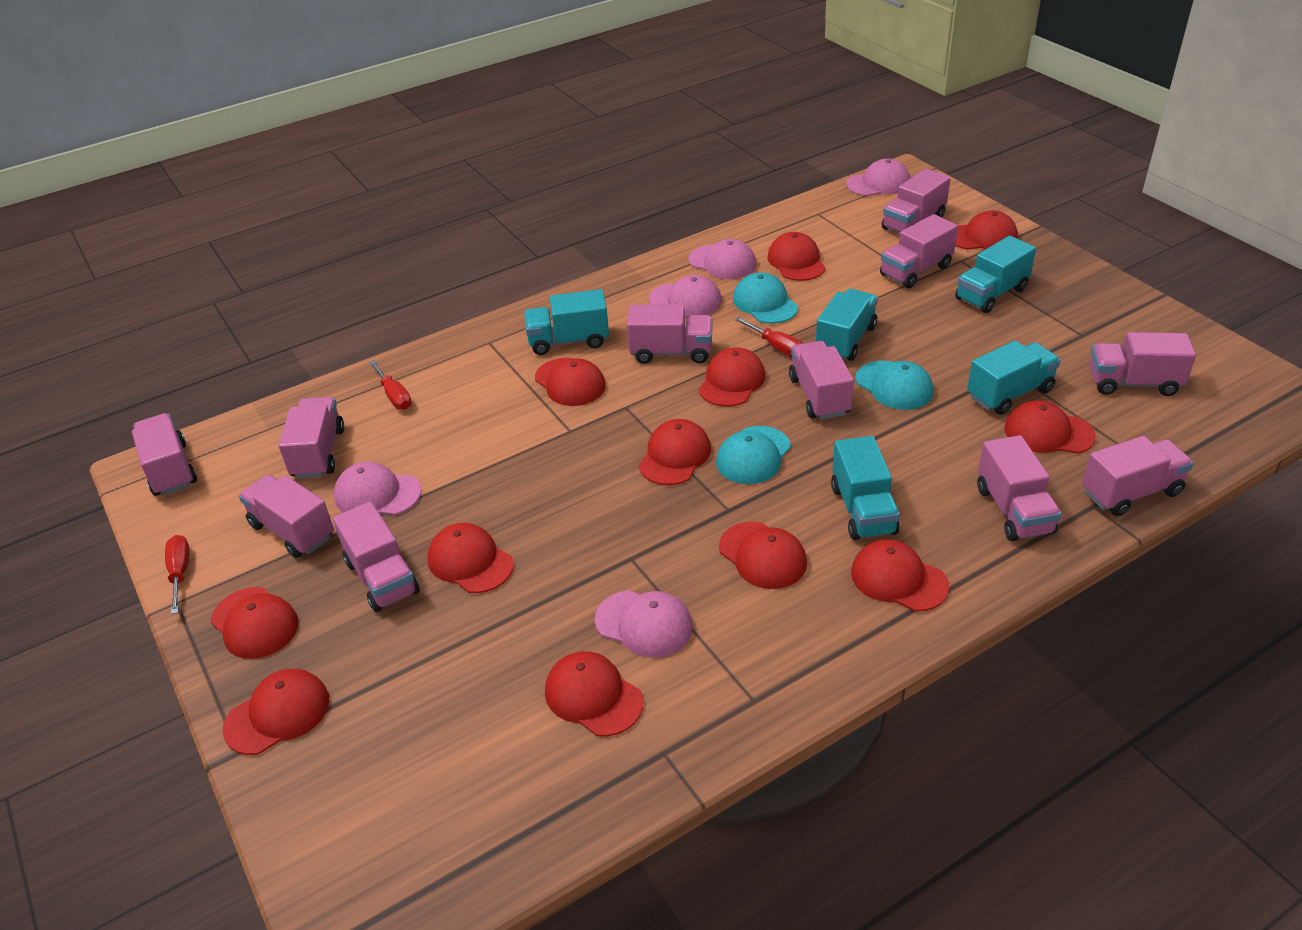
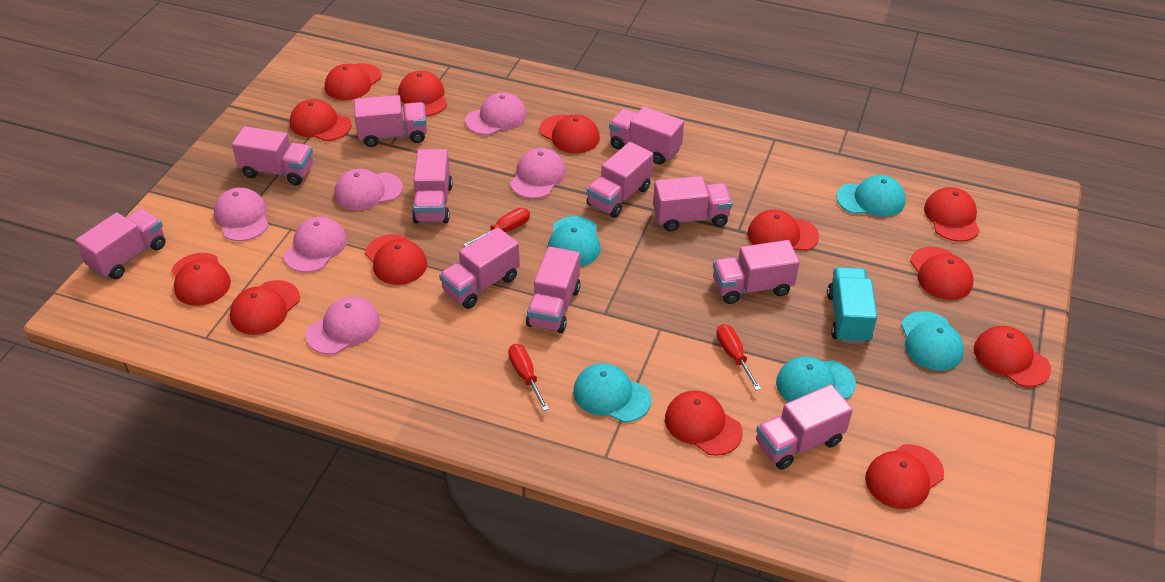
pink cap: 5 -> 6
red cap: 12 -> 13
turquoise cap: 3 -> 5
turquoise truck: 5 -> 1

